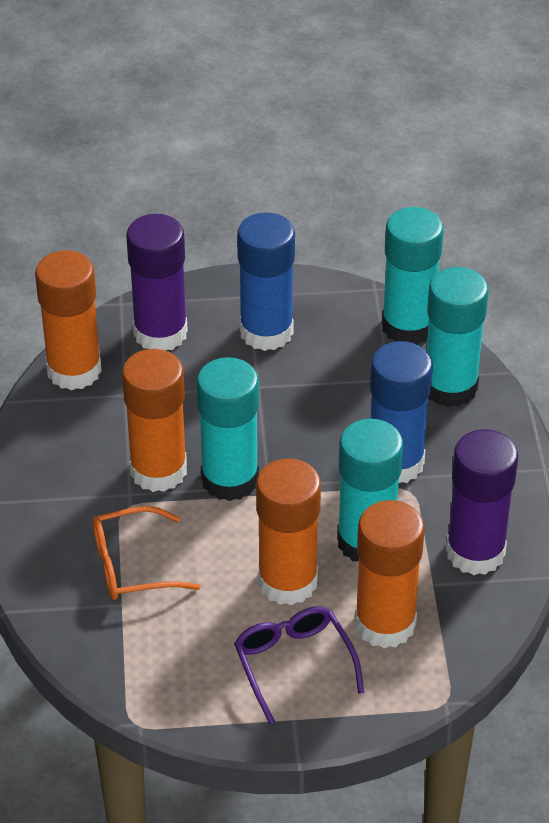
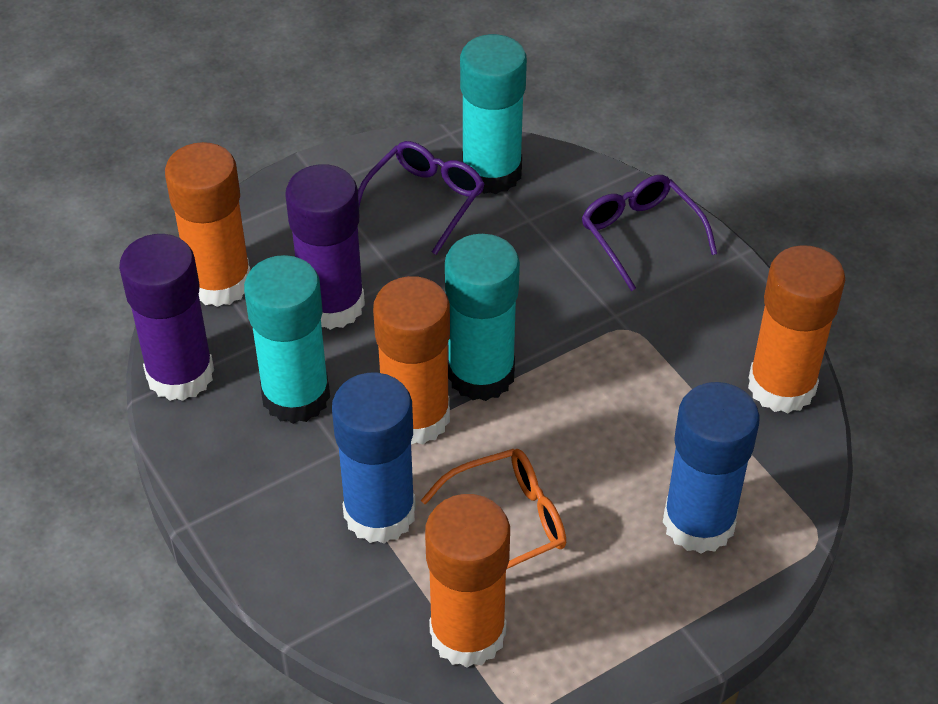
purple glasses: 1 -> 2
turquoise glue stick: 4 -> 3

